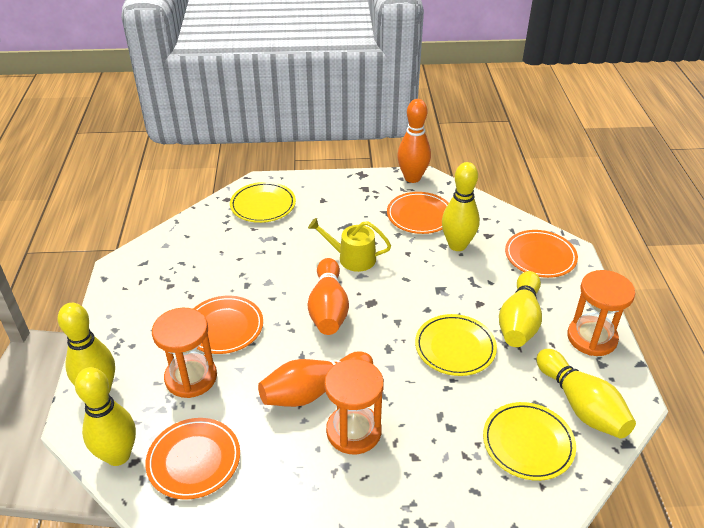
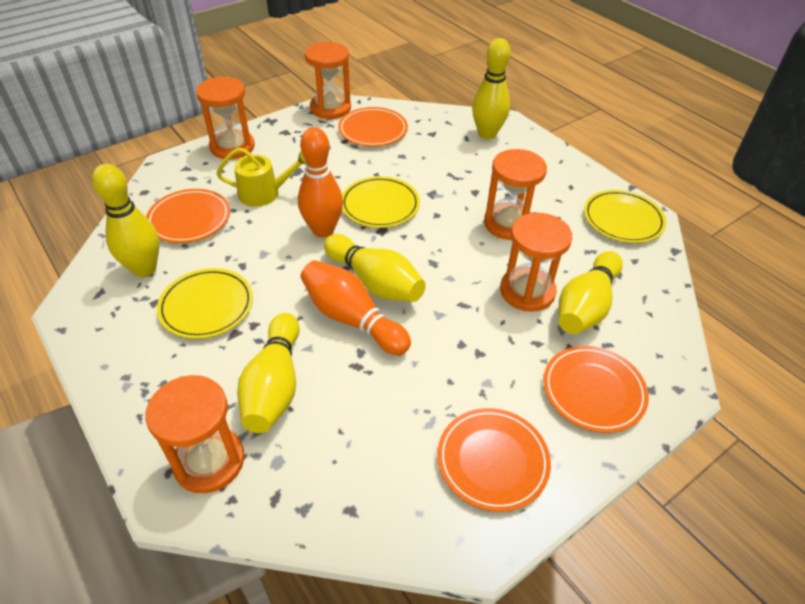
orange bowling pin: 3 -> 2
orange hourglass: 3 -> 5

